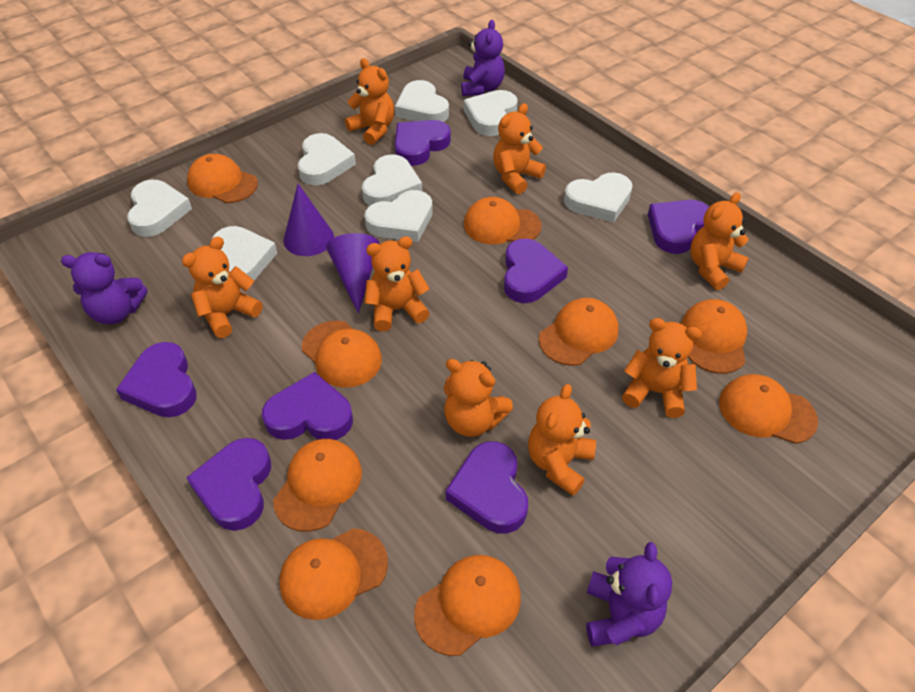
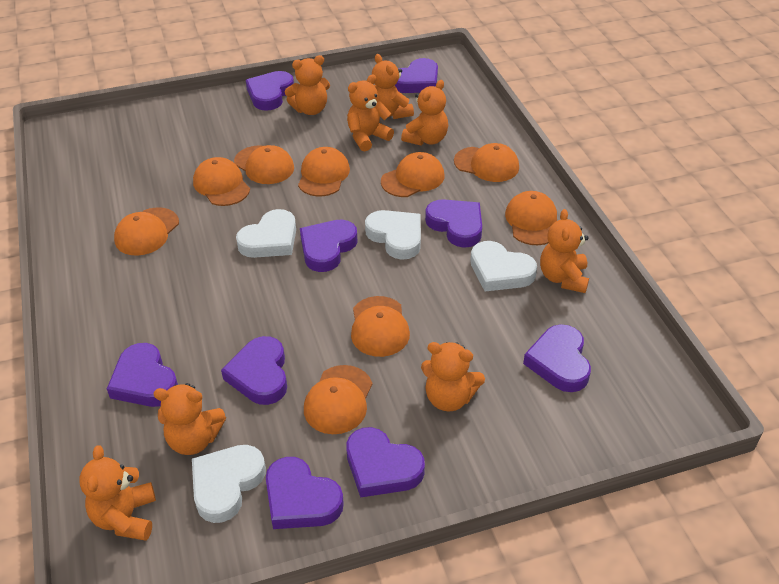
purple cone: 2 -> 0
purple heart: 7 -> 9
purple teddy bear: 3 -> 0
white heart: 8 -> 4

